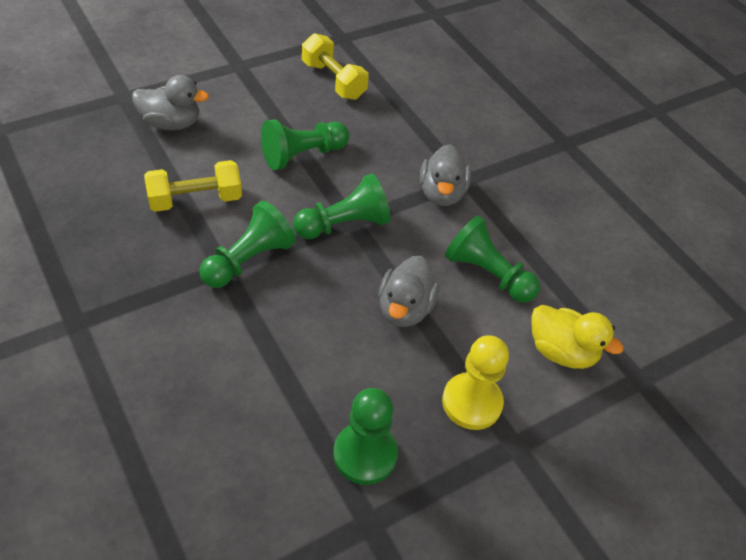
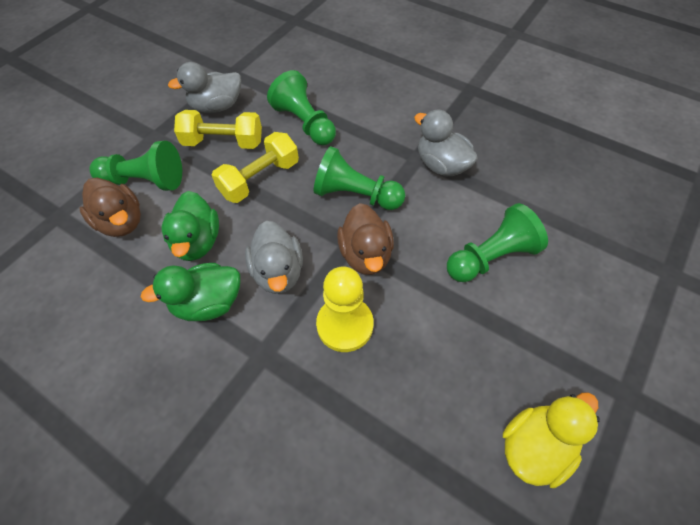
brown duck: 0 -> 2
green duck: 0 -> 2
green pawn: 5 -> 4

